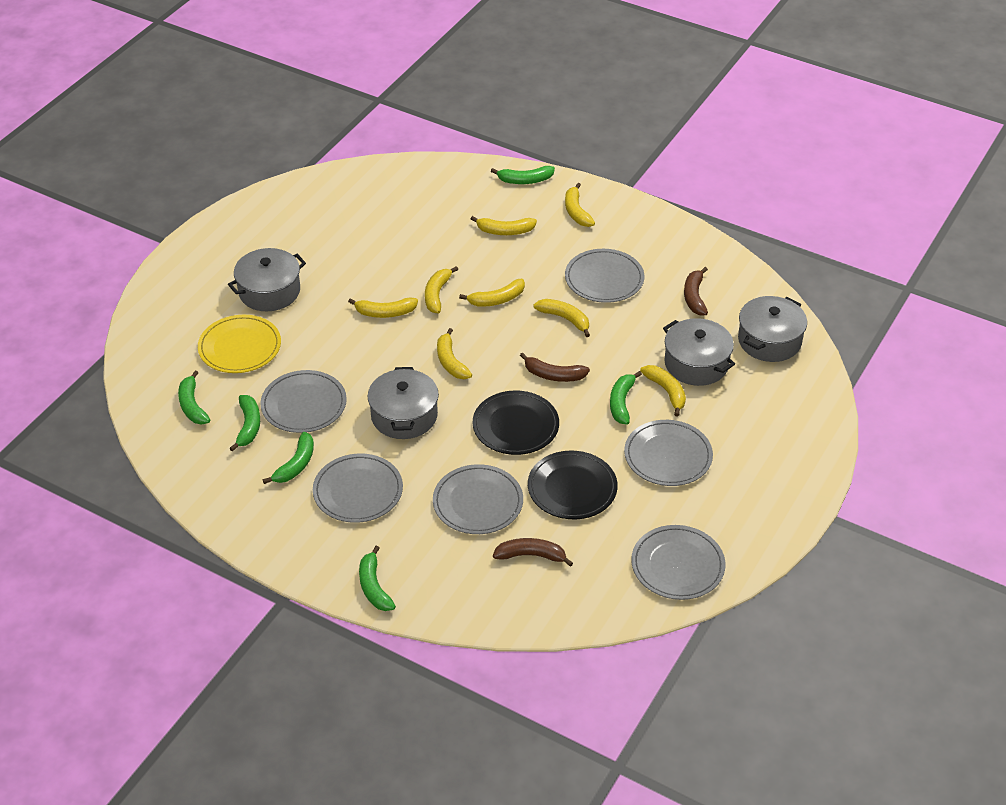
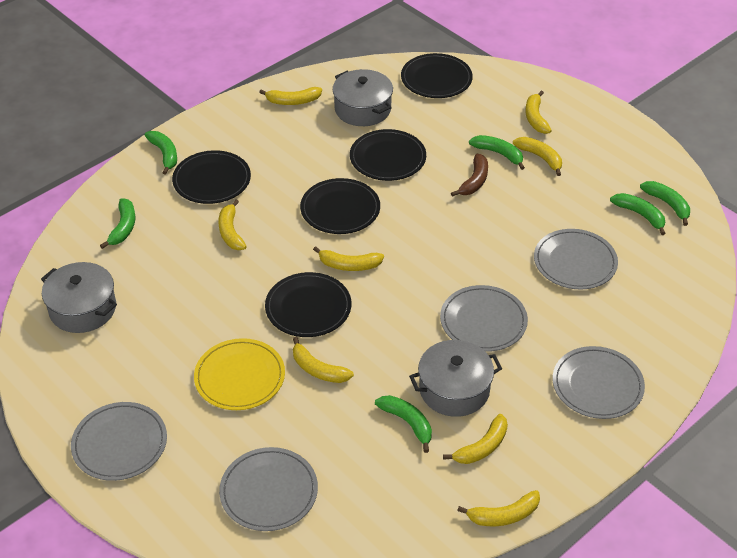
black plate: 2 -> 5
brown banana: 3 -> 1
grey plate: 6 -> 5
grey pot: 4 -> 3

